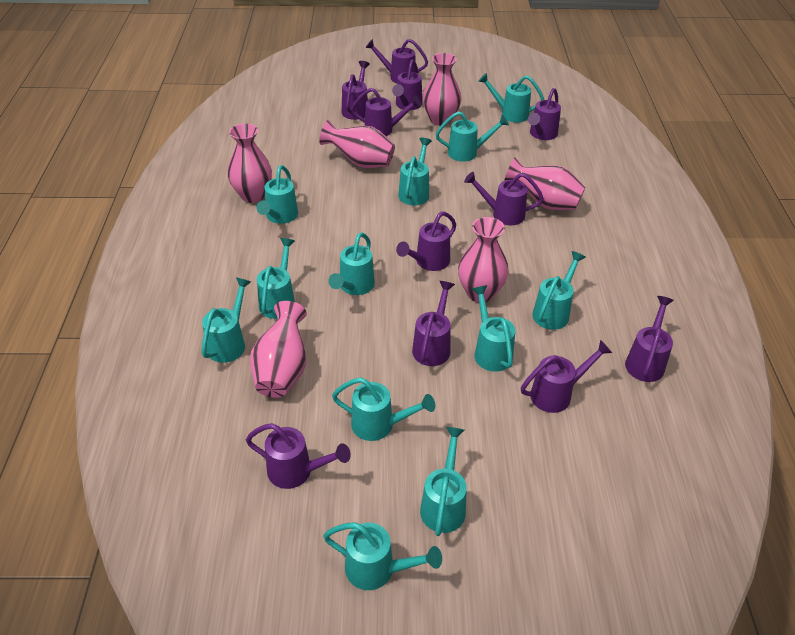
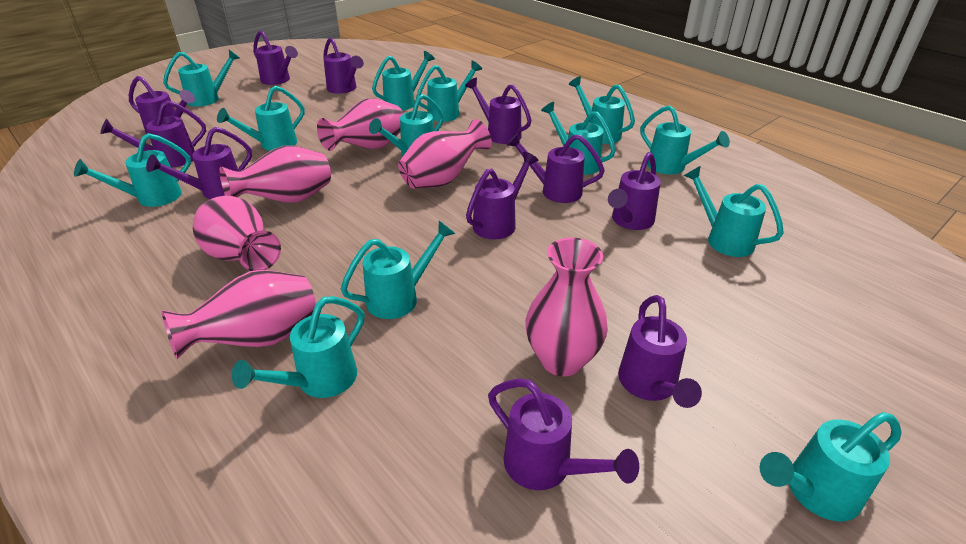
turquoise watering can: 12 -> 13

